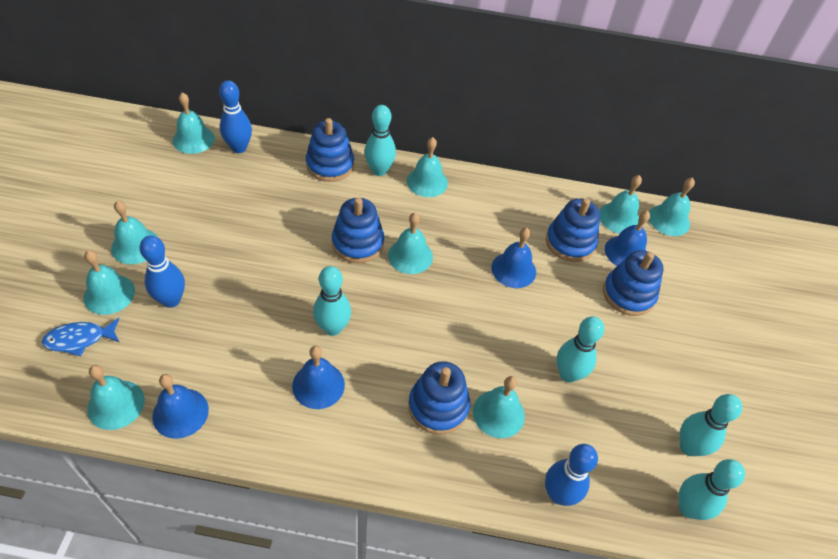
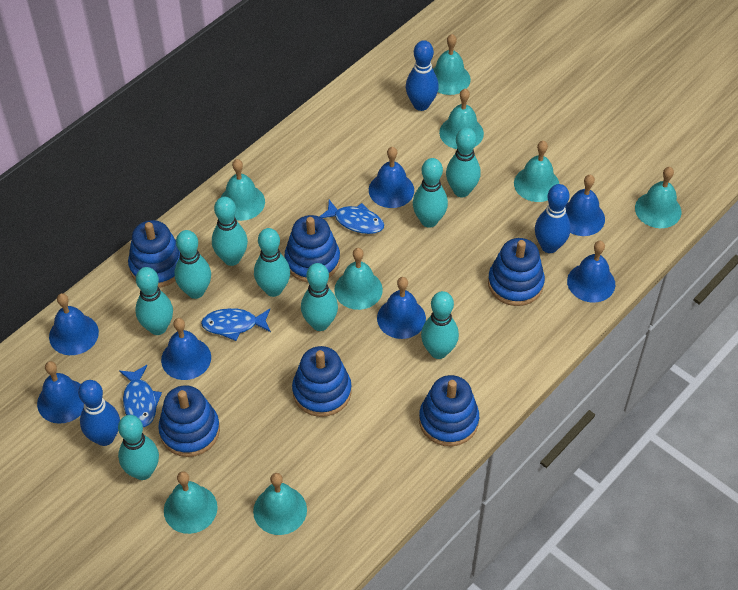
blue bell: 4 -> 7
blue fish: 1 -> 3
blue stacking toy: 5 -> 6
turquoise bell: 9 -> 8
turquoise bowling pin: 5 -> 9

